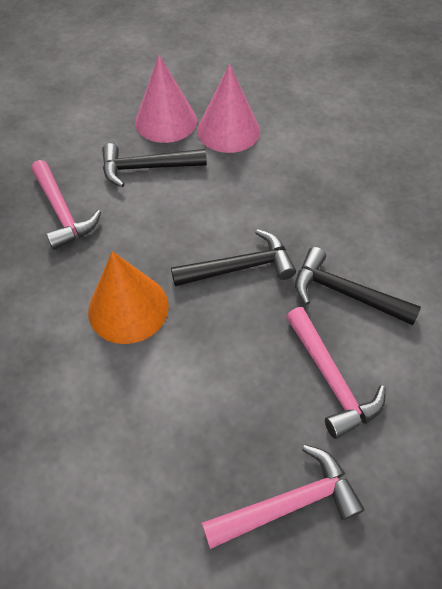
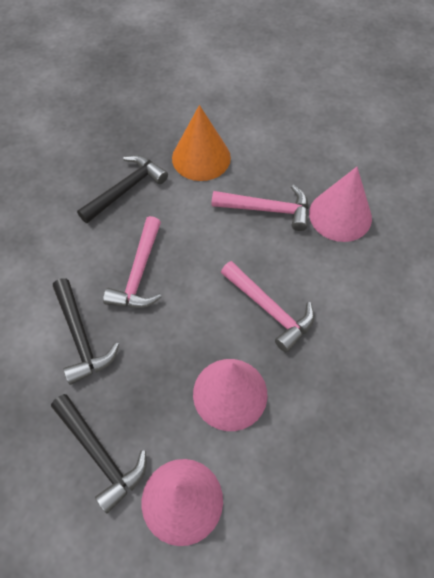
pink cone: 2 -> 3

